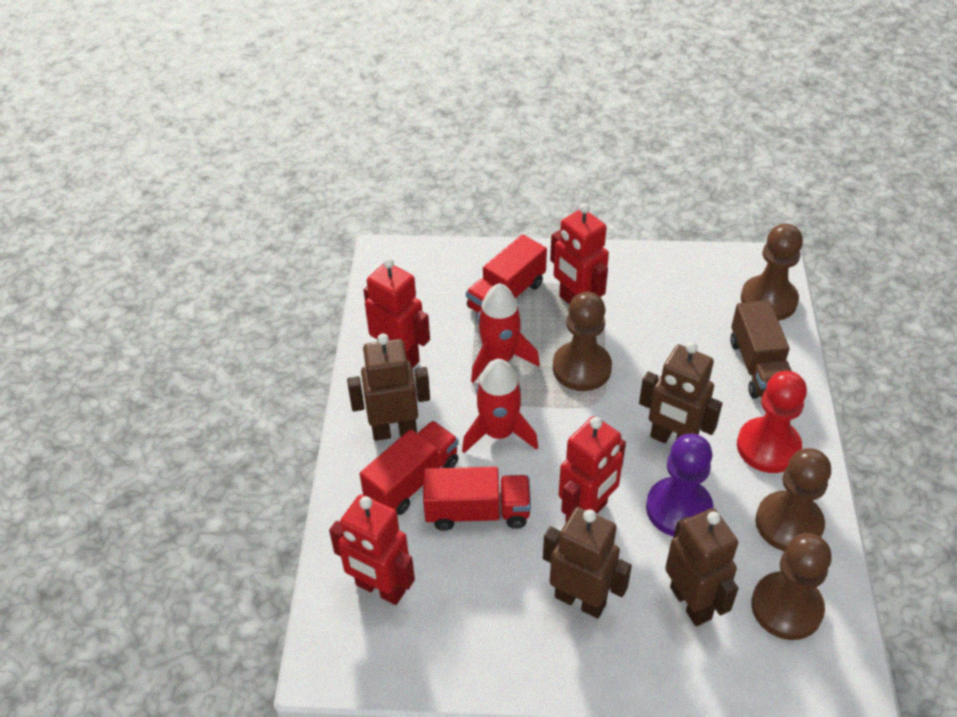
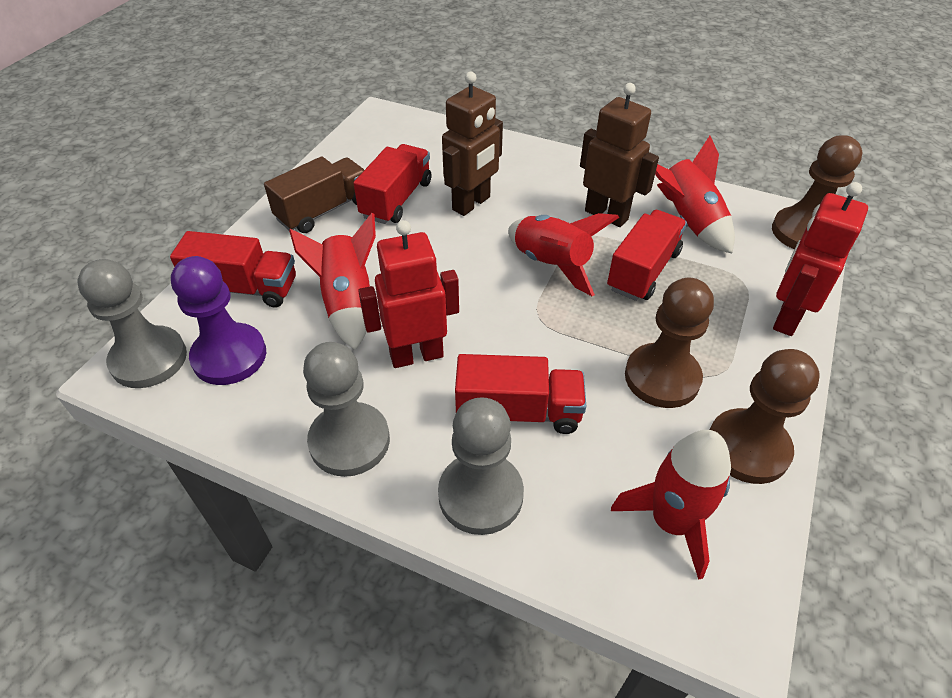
brown pawn: 4 -> 3
brown robot: 4 -> 2
grey pawn: 0 -> 3
red pawn: 1 -> 0
red robot: 4 -> 2
red rocket: 2 -> 4
red truck: 3 -> 4

